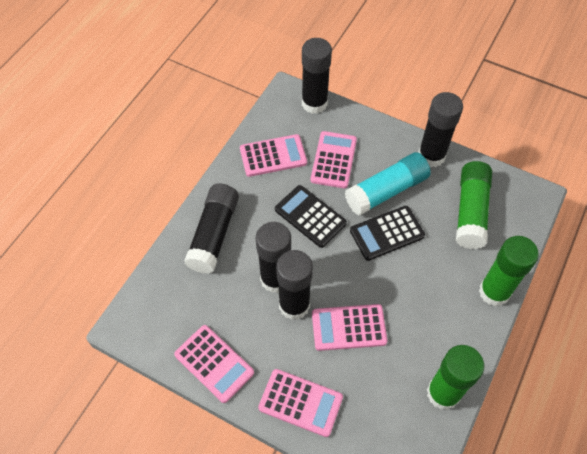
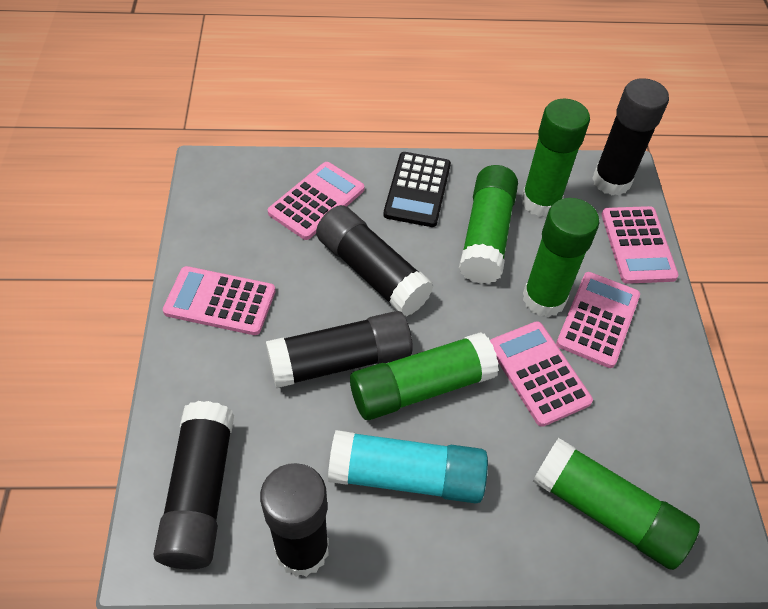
black calculator: 2 -> 1
green glue stick: 3 -> 5

